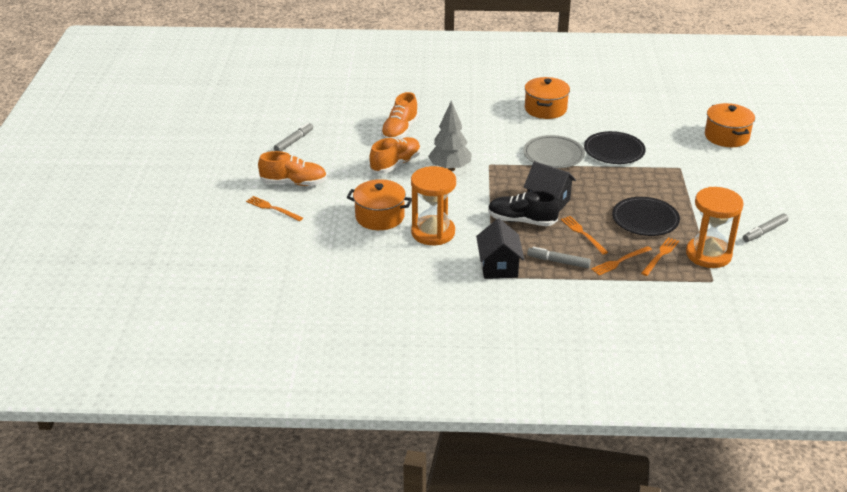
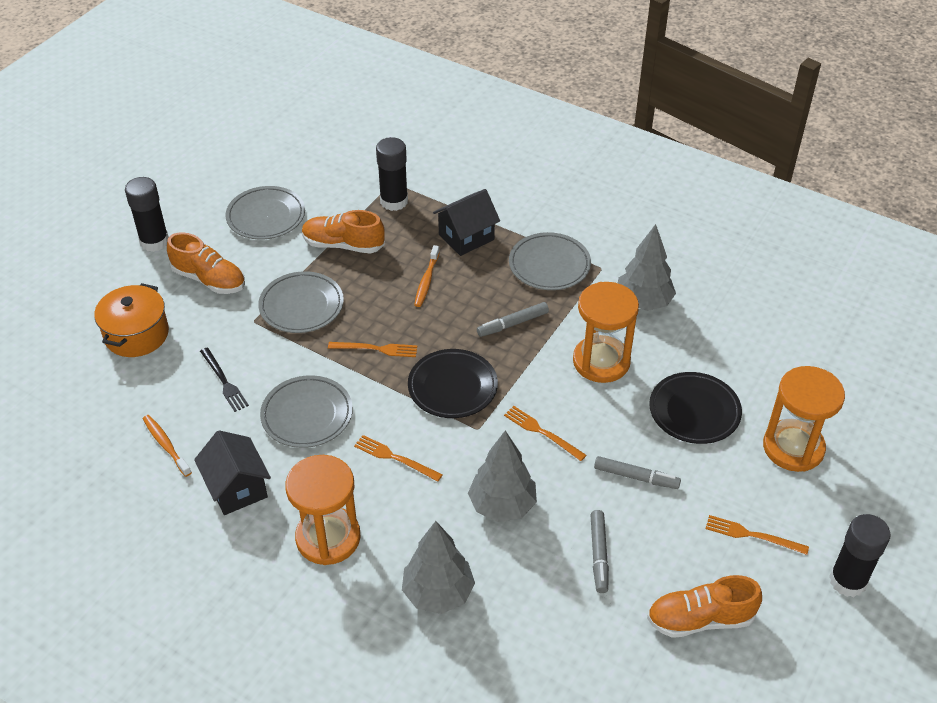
black fork: 0 -> 1
black glue stick: 0 -> 3
black shoe: 1 -> 0
grey plate: 1 -> 4
grey tree: 1 -> 3
orange hourglass: 2 -> 3
orange pot: 3 -> 1
orange toothbrush: 0 -> 2

